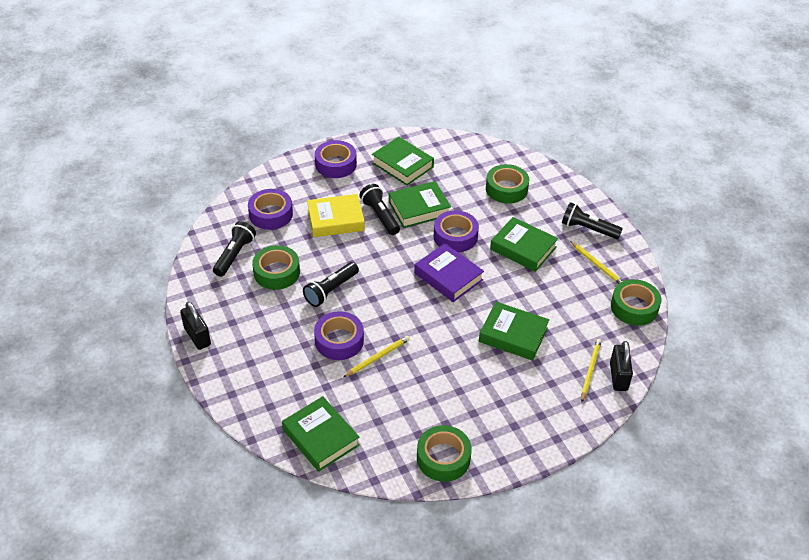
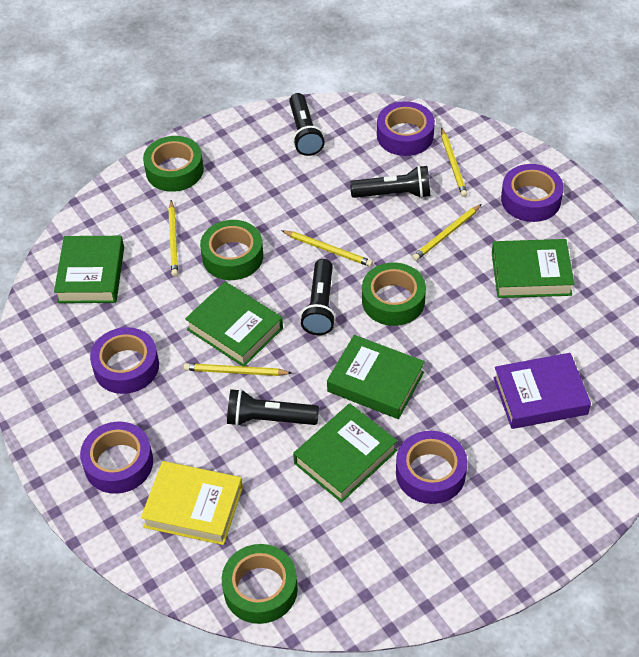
black padlock: 2 -> 0
purple tape: 4 -> 5
yellow pencil: 3 -> 5

